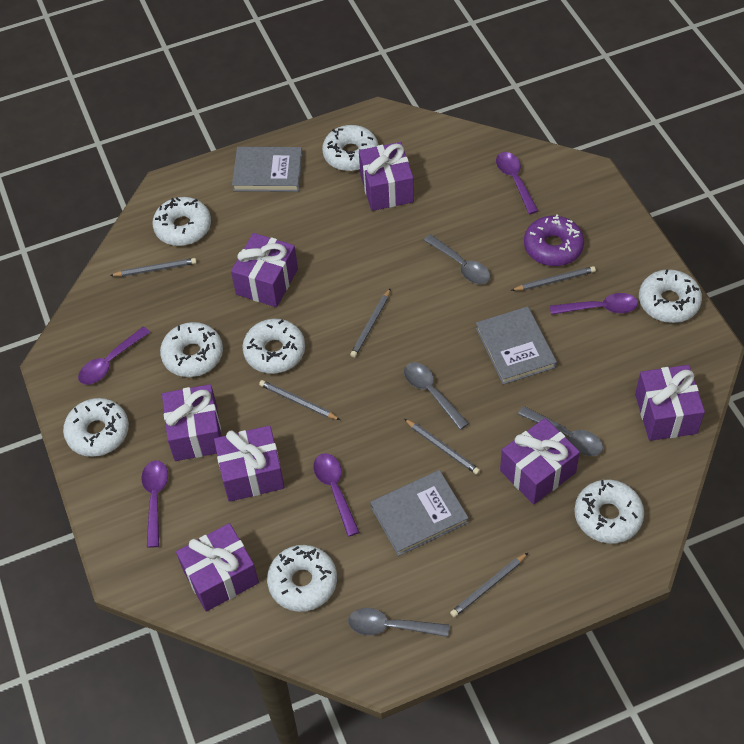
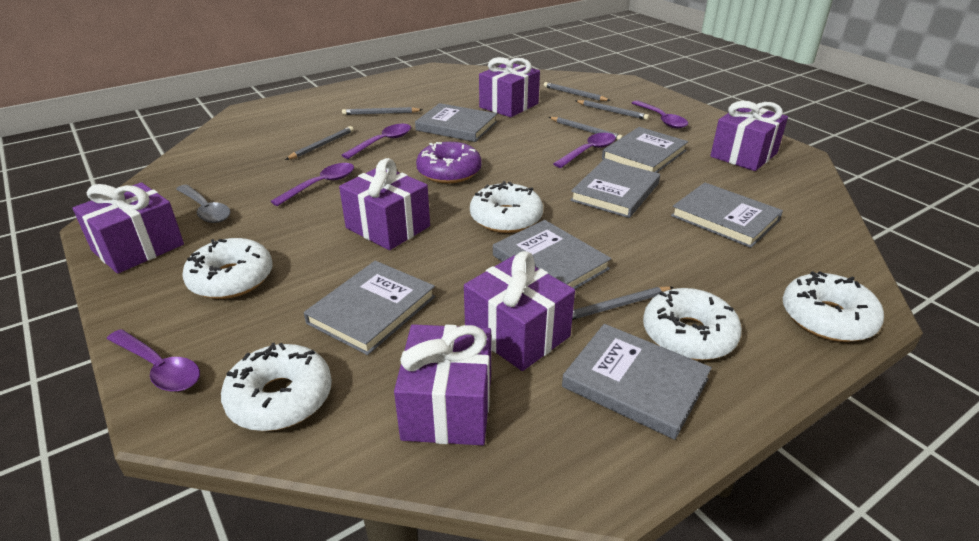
grey book: 3 -> 7
grey spoon: 4 -> 1
purple gift: 7 -> 6
white donut: 8 -> 5

